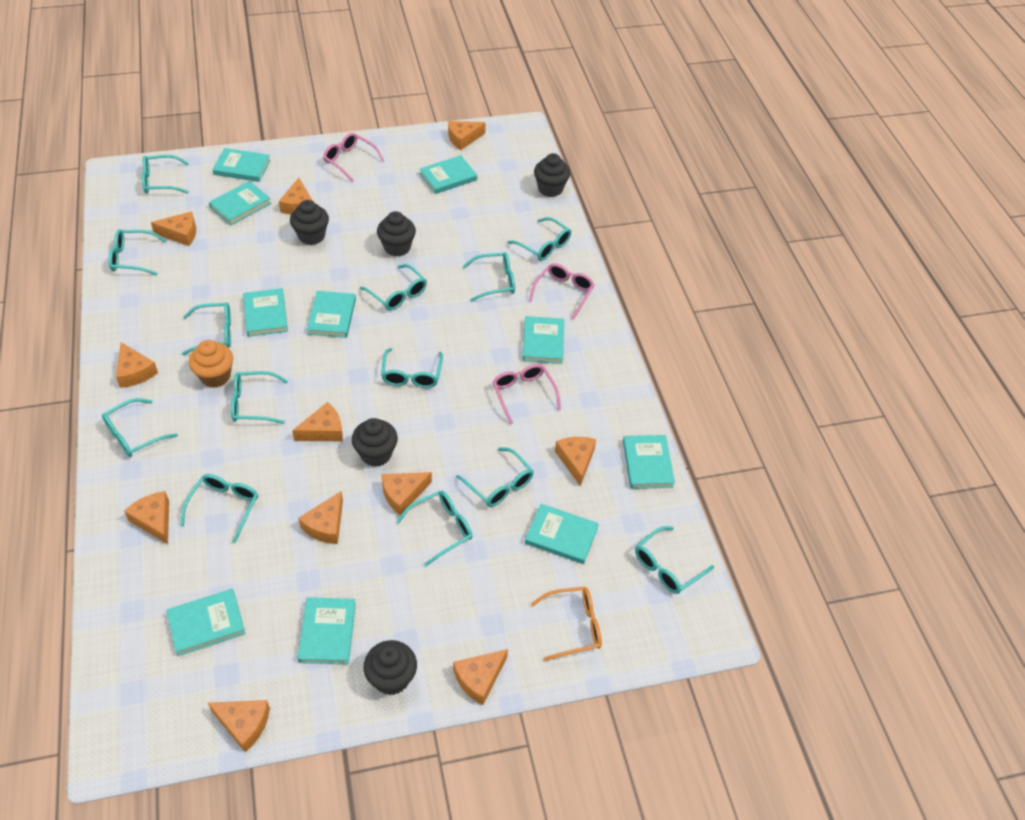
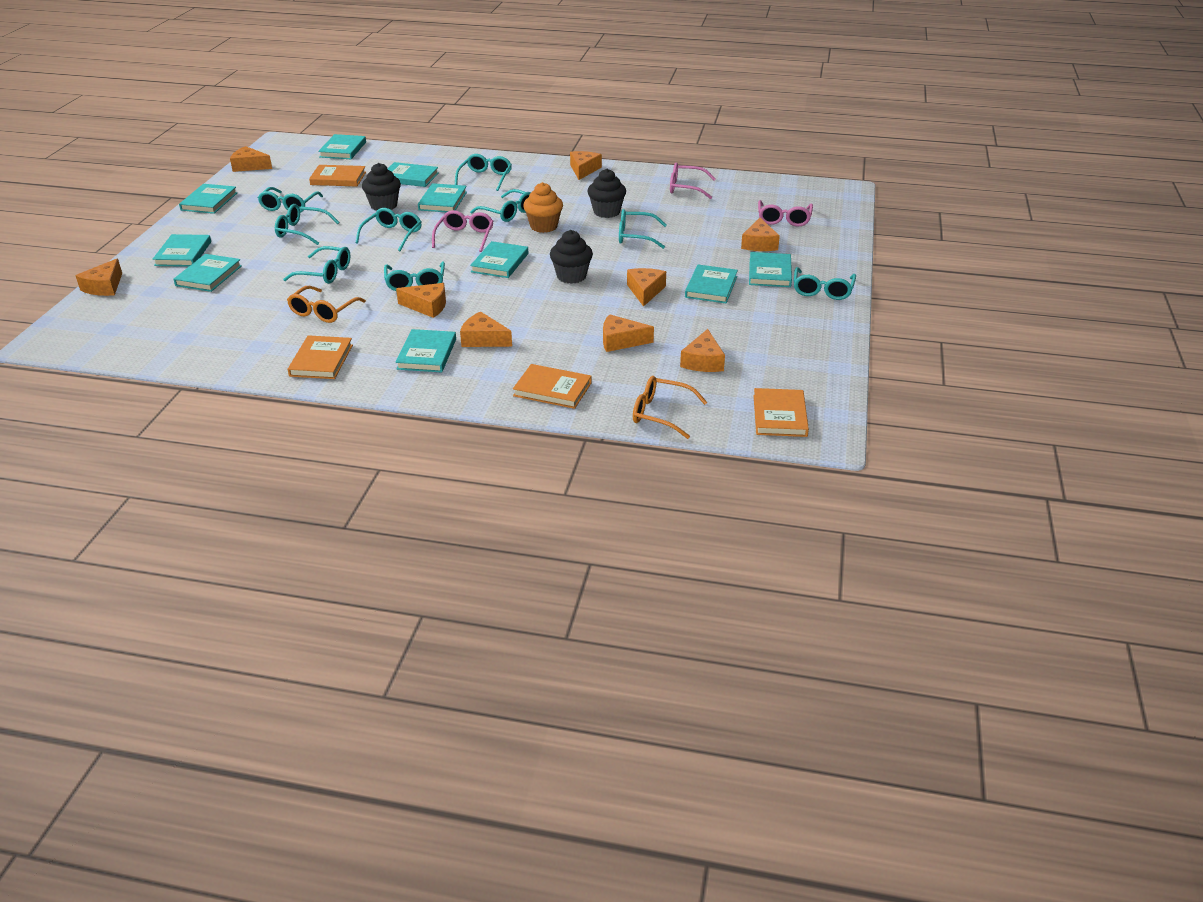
black cupcake: 5 -> 3
orange book: 0 -> 4
orange cheese: 11 -> 9
orange glasses: 1 -> 2
turquoise glasses: 13 -> 9

